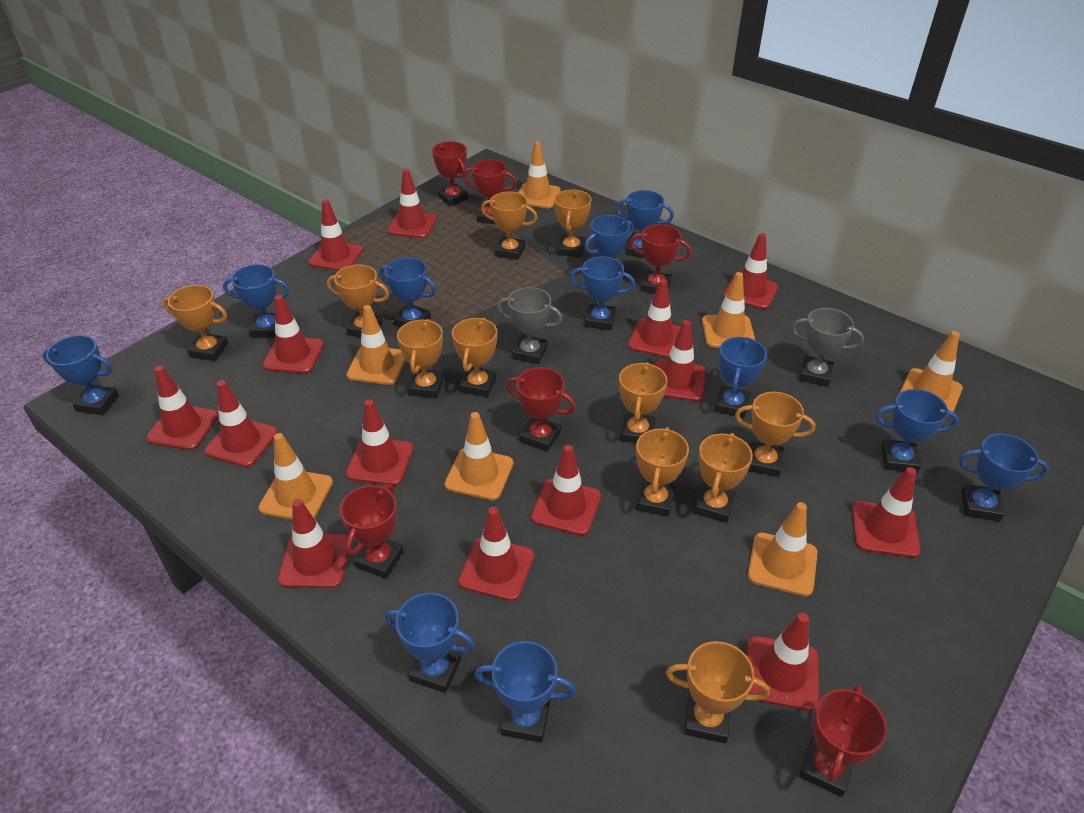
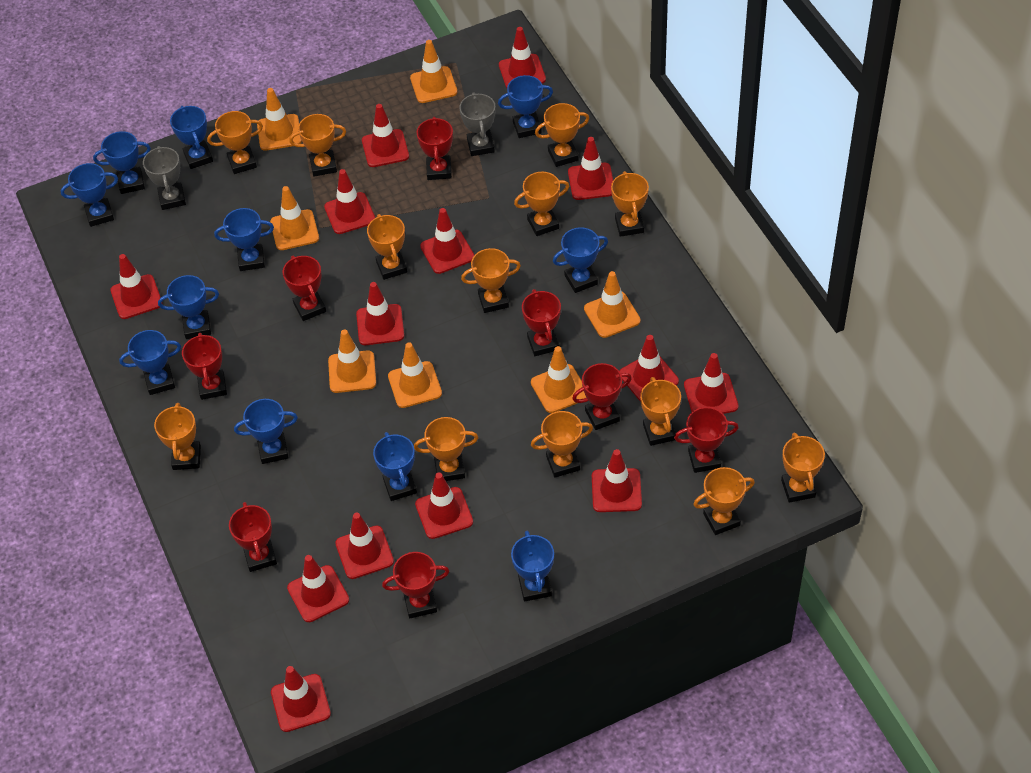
orange trophy: 11 -> 13
red trophy: 6 -> 8

